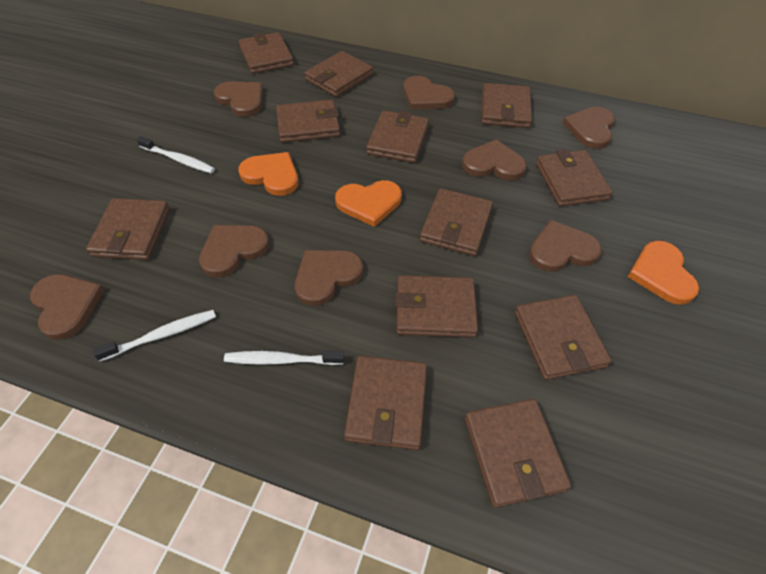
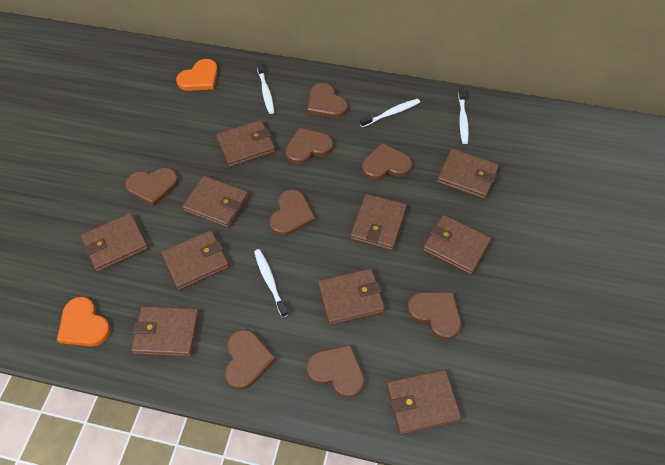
brown wallet: 12 -> 10
orange heart: 3 -> 2
white toothbrush: 3 -> 4

